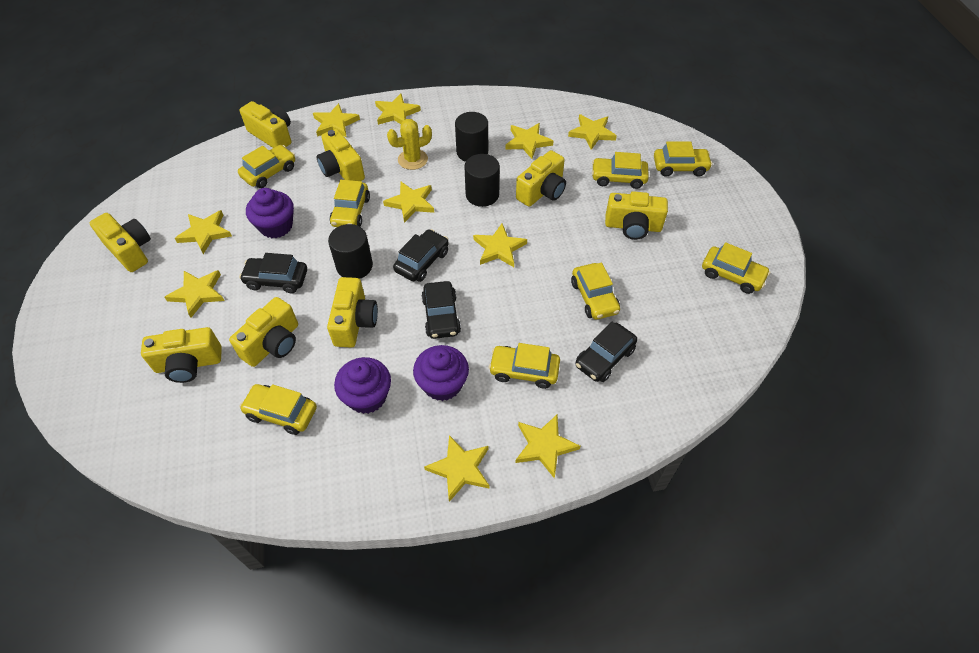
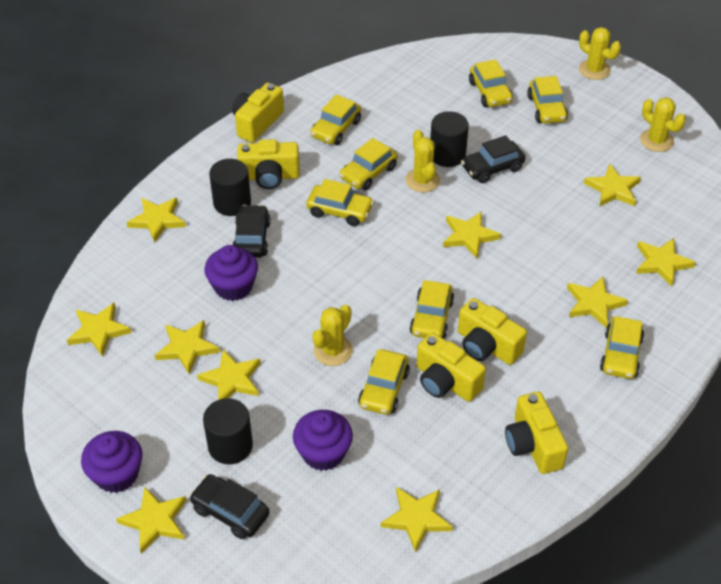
black car: 4 -> 3
yellow cactus: 1 -> 4
yellow camera: 8 -> 5

